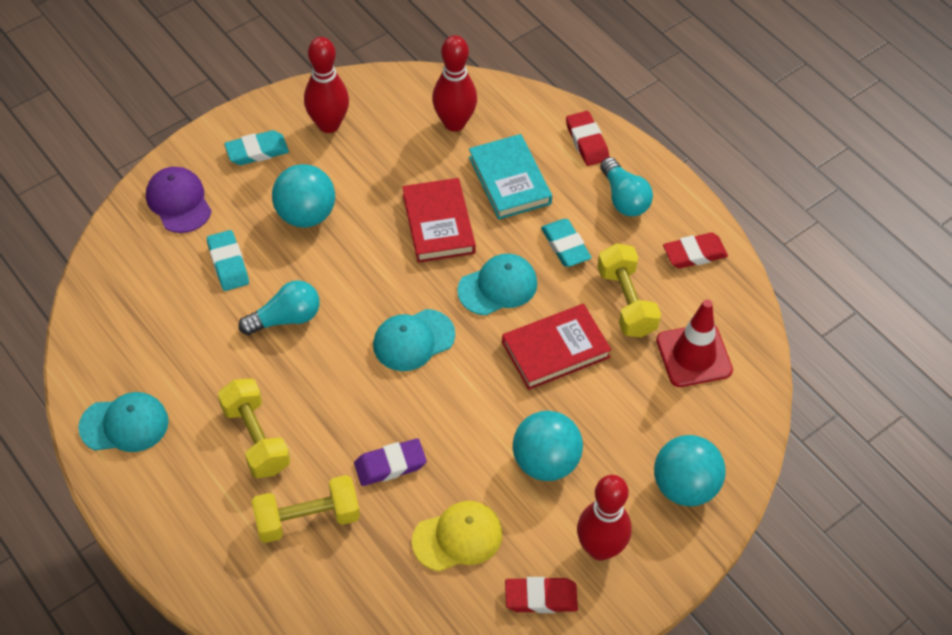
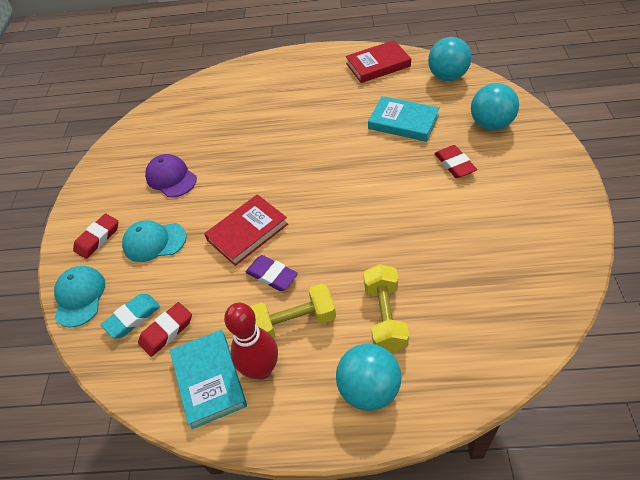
red bowling pin: 3 -> 1
red traffic cone: 1 -> 0
turquoise book: 1 -> 2
turquoise cap: 3 -> 2
turquoise eraser: 3 -> 1
turquoise light bulb: 2 -> 0
yellow cap: 1 -> 0
yellow dumbbell: 3 -> 2

